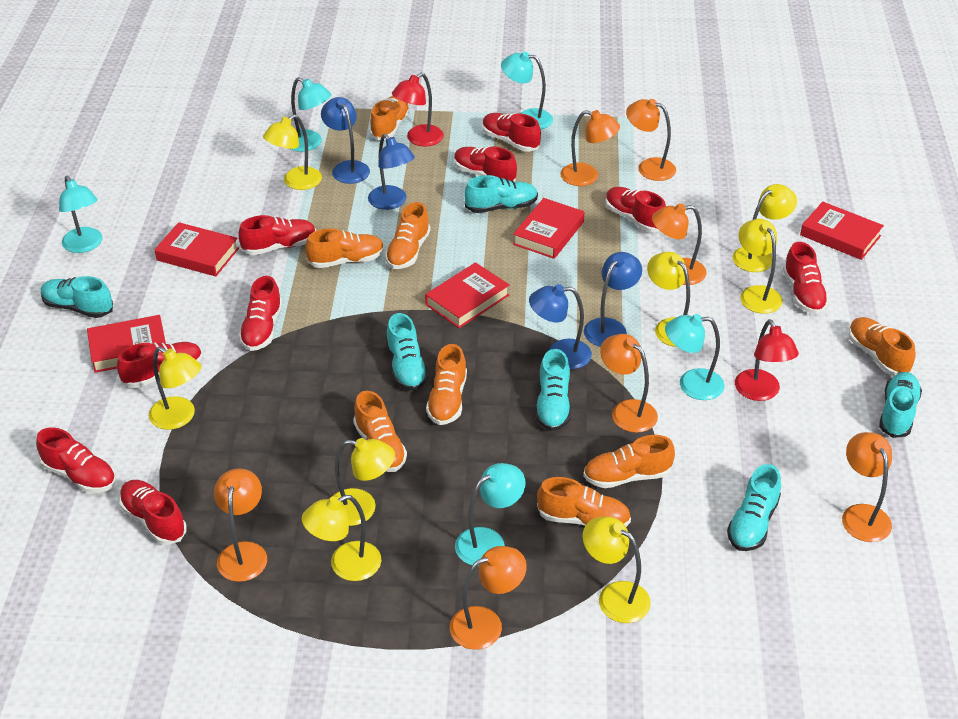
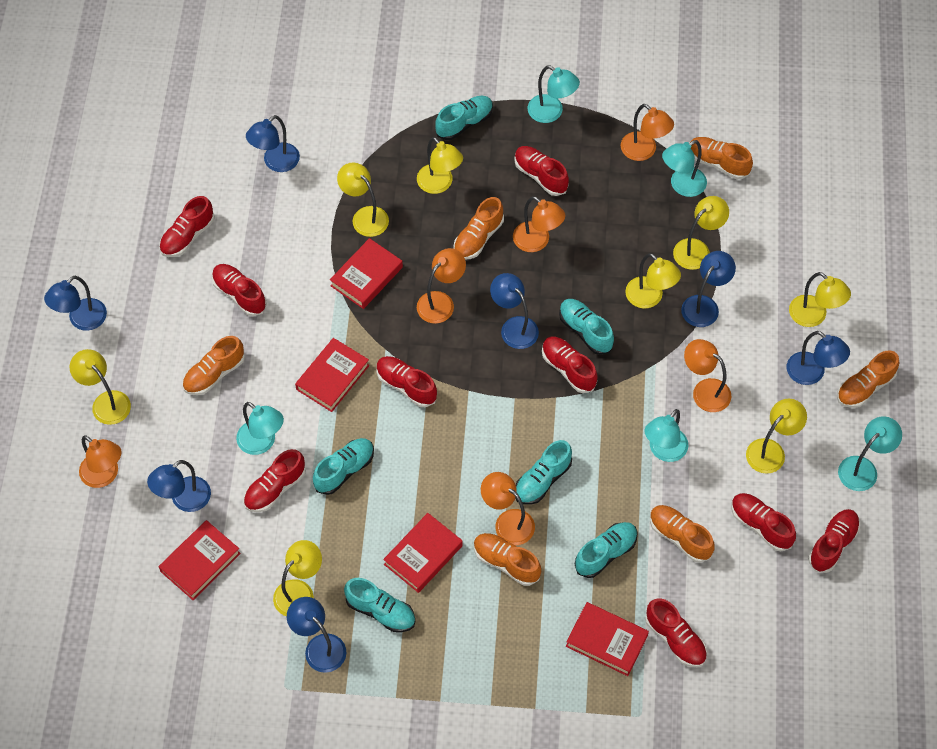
blue lamp: 4 -> 7
orange lamp: 7 -> 6
orange shoe: 8 -> 6
red lamp: 2 -> 0

